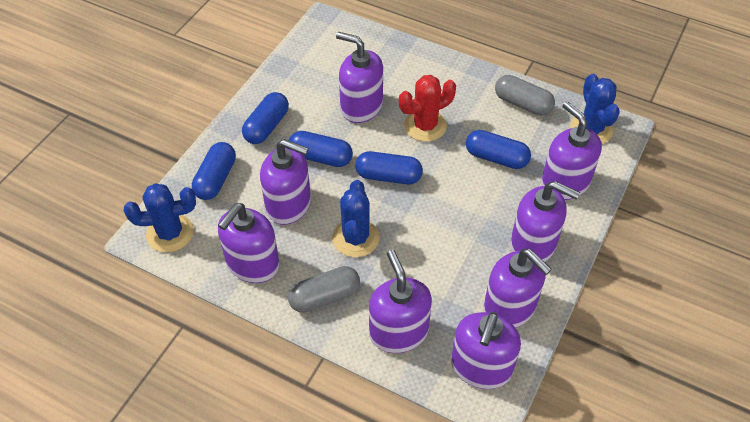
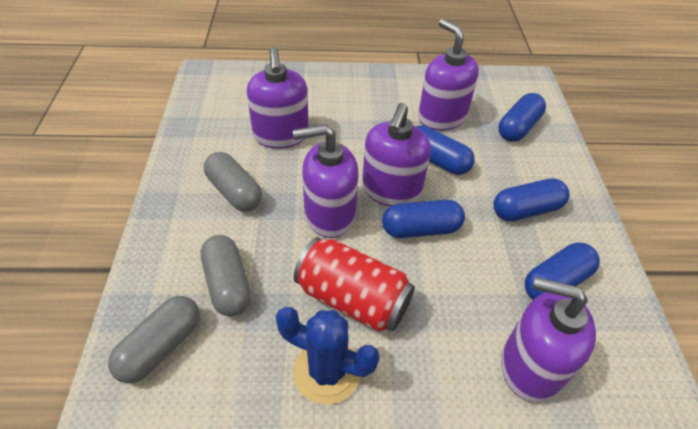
blue cactus: 3 -> 1
grey capsule: 2 -> 3
purple soap dispenser: 8 -> 5
red cactus: 1 -> 0
red can: 0 -> 1

